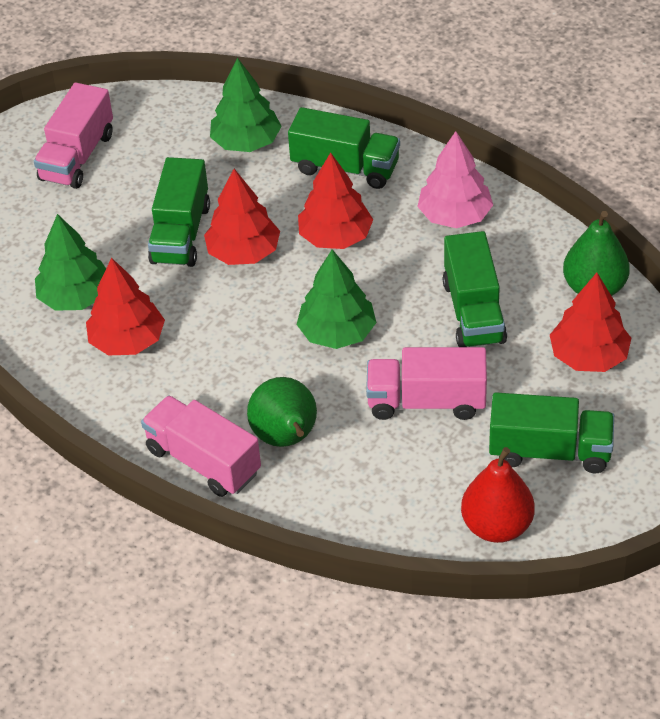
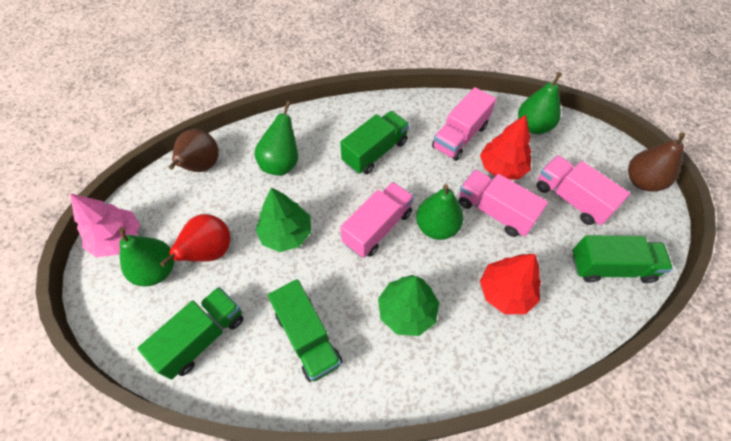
brown pear: 0 -> 2
green pear: 2 -> 4
green tree: 3 -> 2
pink truck: 3 -> 4
red tree: 4 -> 2

